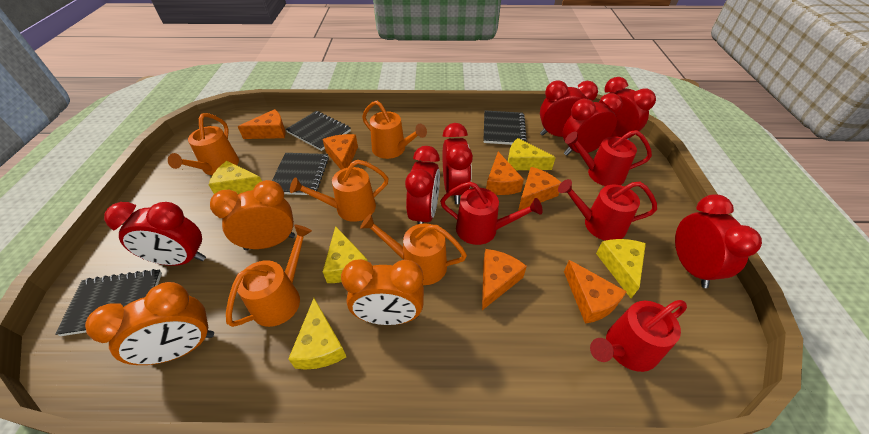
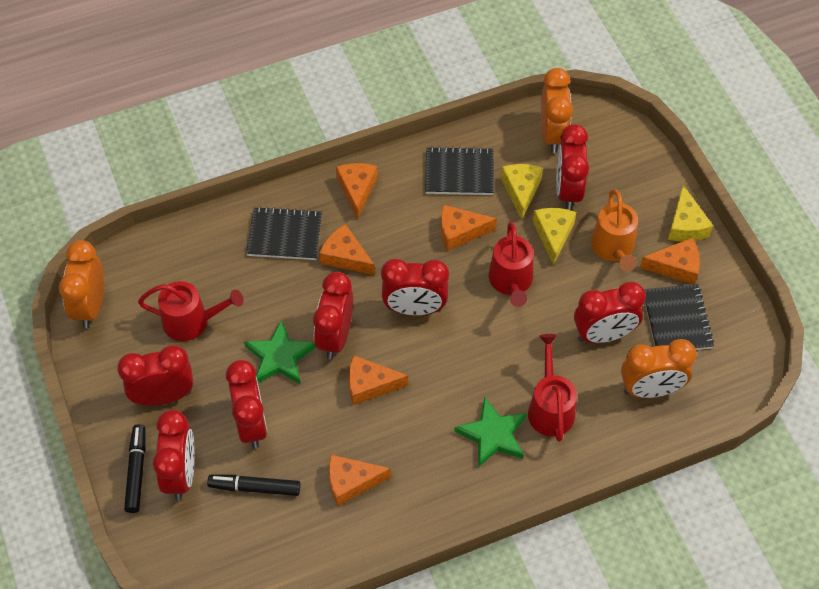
black marker: 0 -> 2
black notebook: 4 -> 3
green star: 0 -> 2
orange watering can: 5 -> 1
red watering can: 4 -> 3
yellow cheese: 5 -> 3

